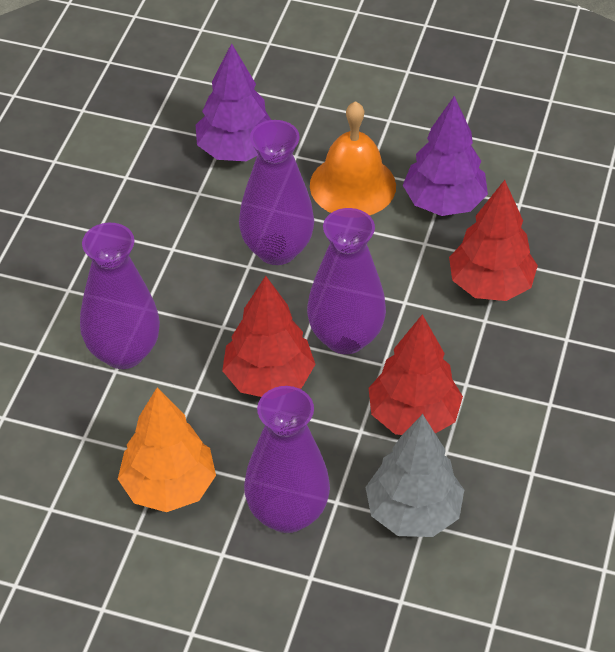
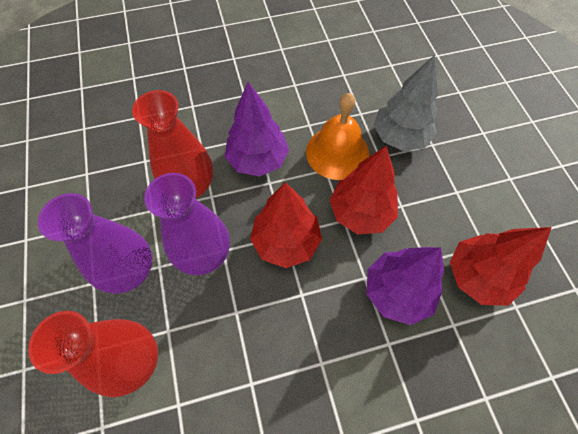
orange tree: 1 -> 0
purple vase: 4 -> 2
red vase: 0 -> 2

